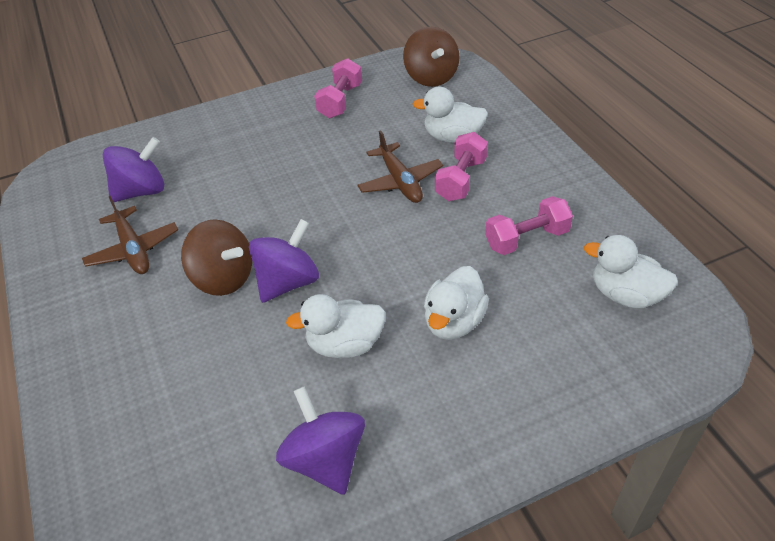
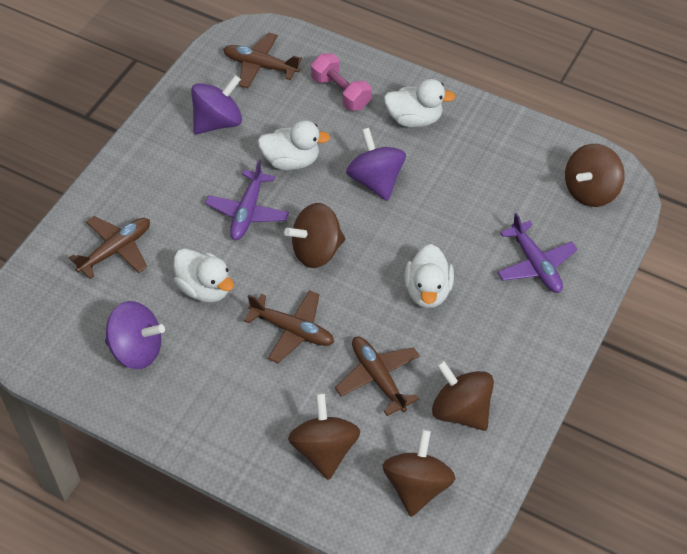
brown plane: 2 -> 4
brown spinning top: 2 -> 5
pink dumbbell: 3 -> 1
purple plane: 0 -> 2

